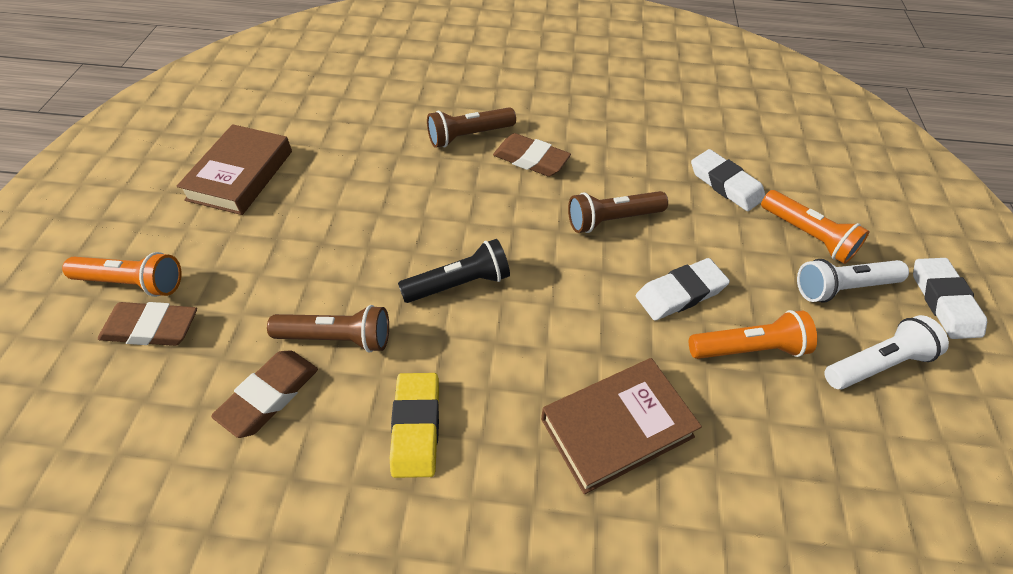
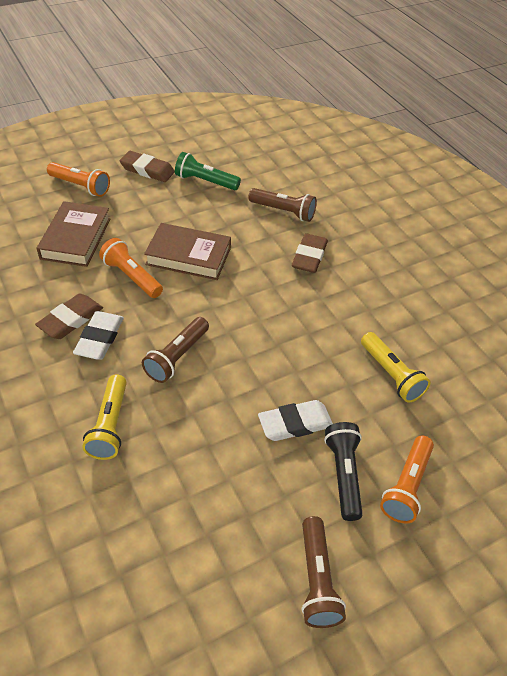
green flashlight: 0 -> 1
white eraser: 3 -> 2
white flashlight: 2 -> 0
yellow eraser: 1 -> 0
yellow flashlight: 0 -> 2

